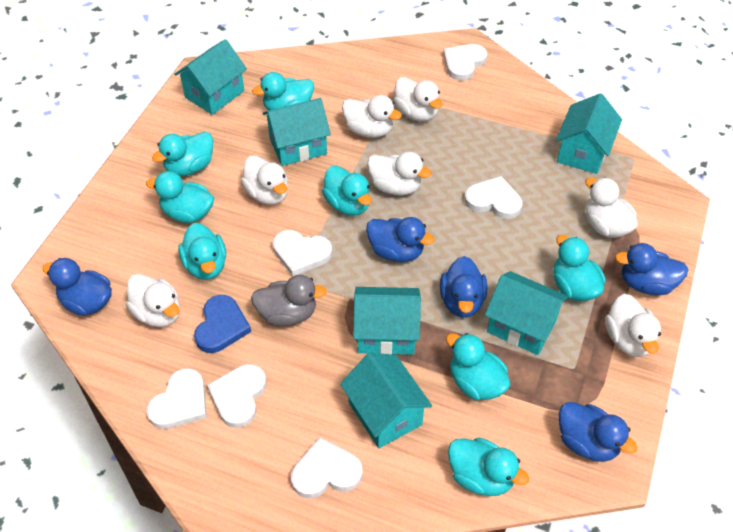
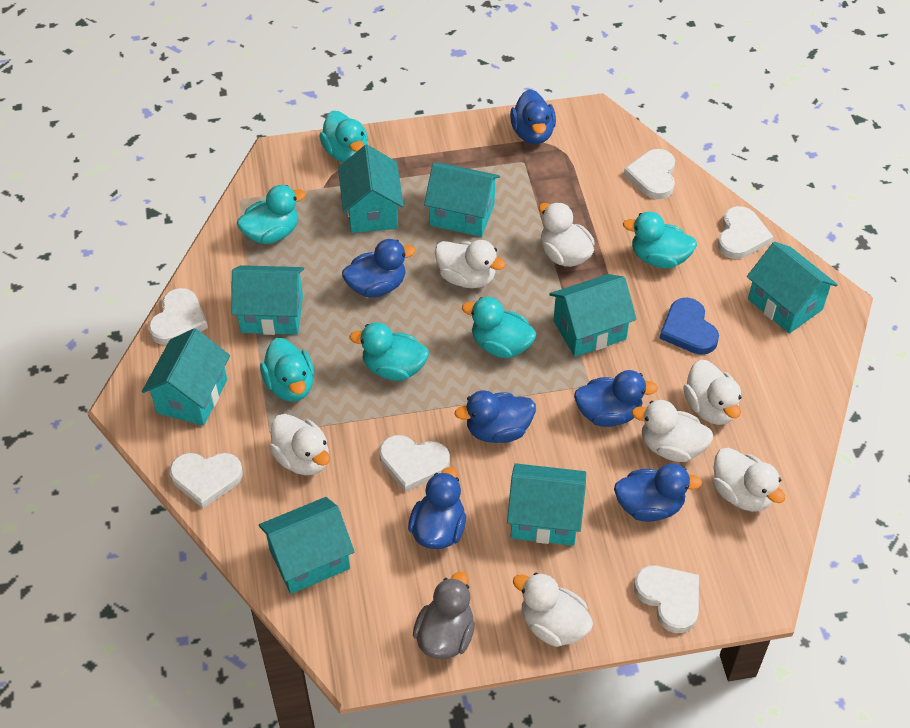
blue duck: 5 -> 6
turquoise duck: 8 -> 6
turquoise house: 6 -> 8

